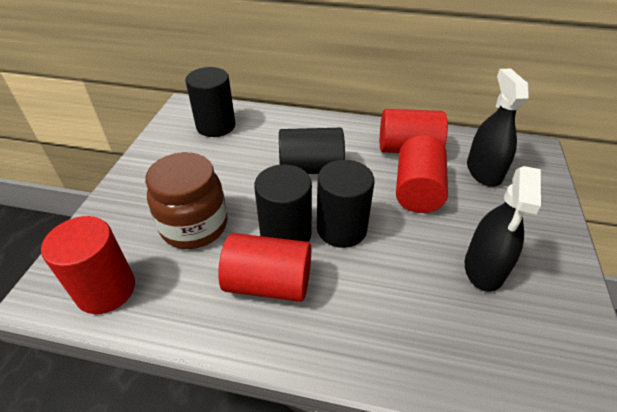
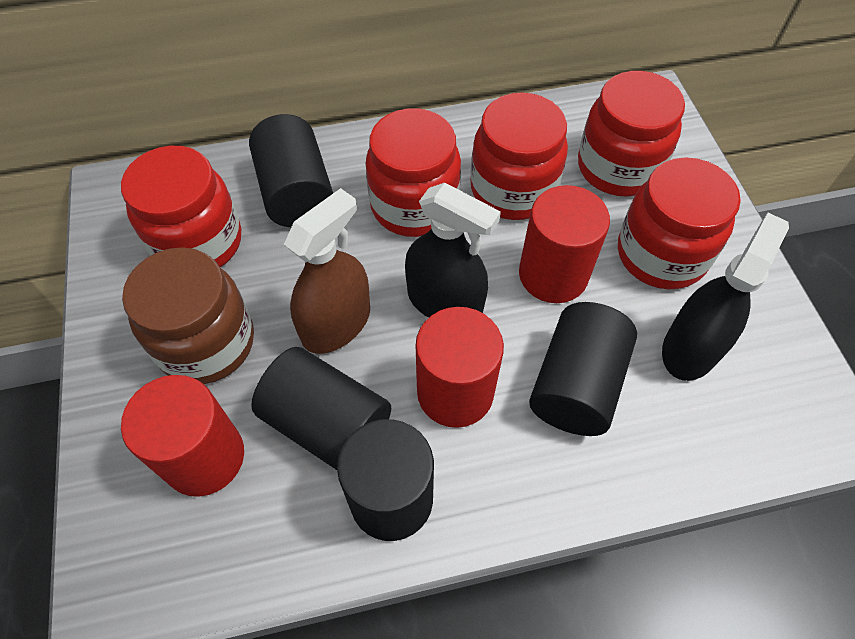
brown spray bottle: 0 -> 1
red cylinder: 4 -> 3
red jar: 0 -> 5

